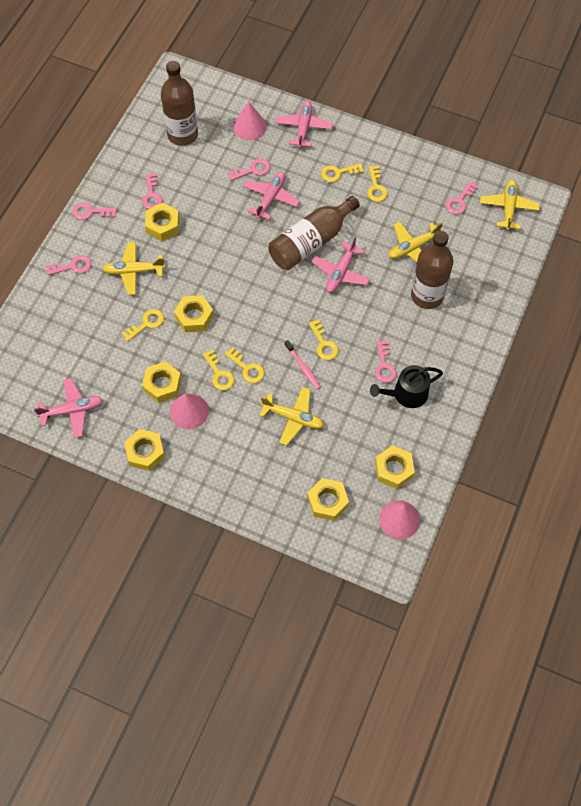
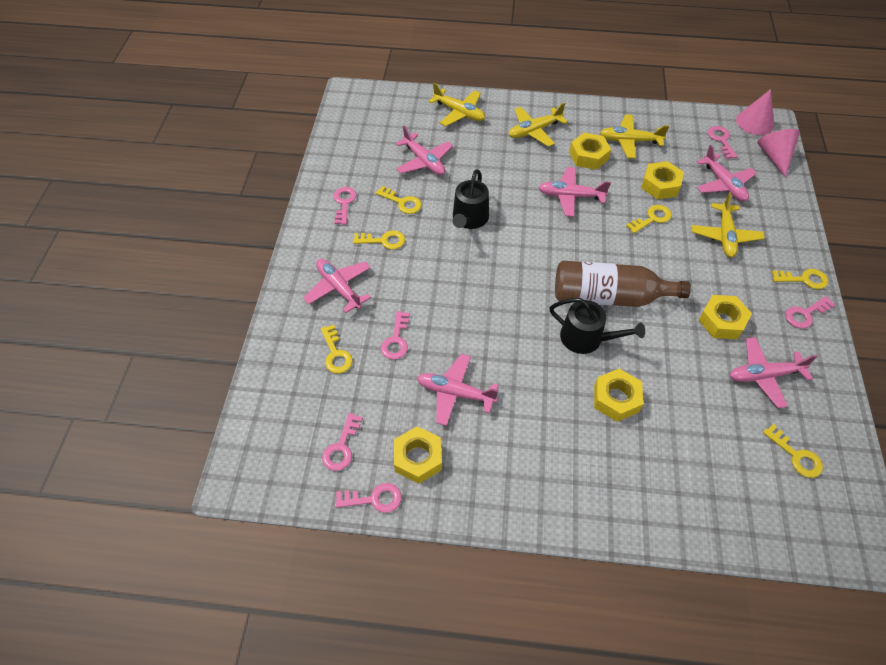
black watering can: 1 -> 2
brown bottle: 3 -> 1
pink cone: 3 -> 2
pink plane: 4 -> 6
pink toothbrush: 1 -> 0
yellow nut: 6 -> 5

